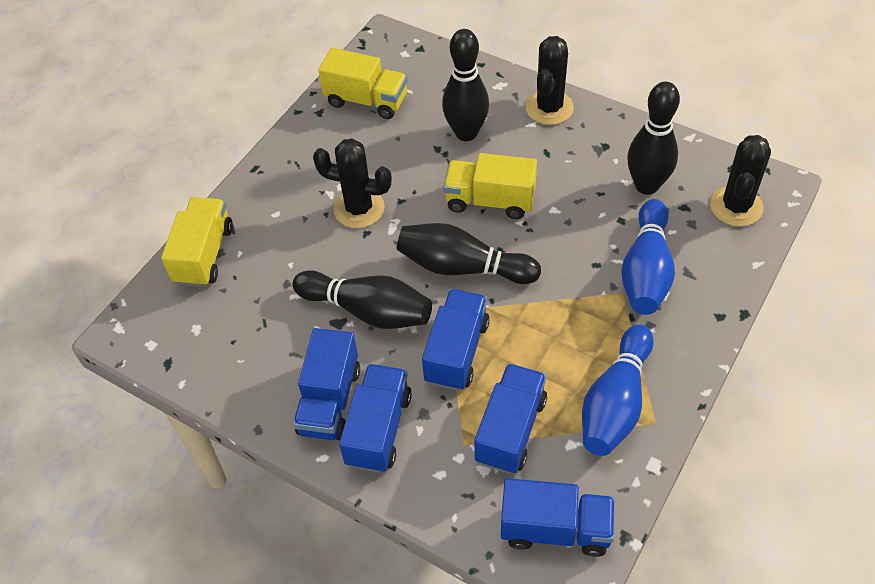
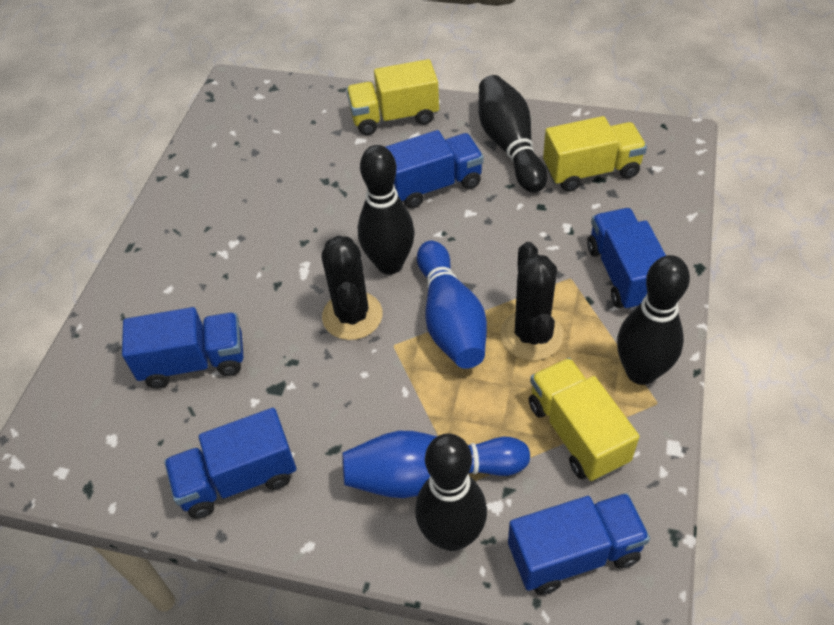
black cactus: 3 -> 2

